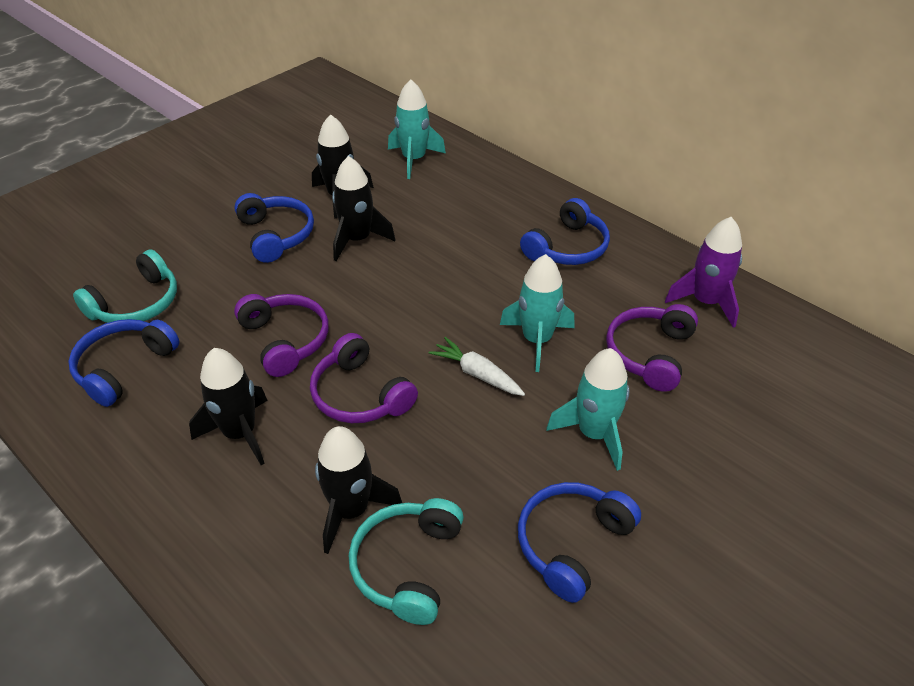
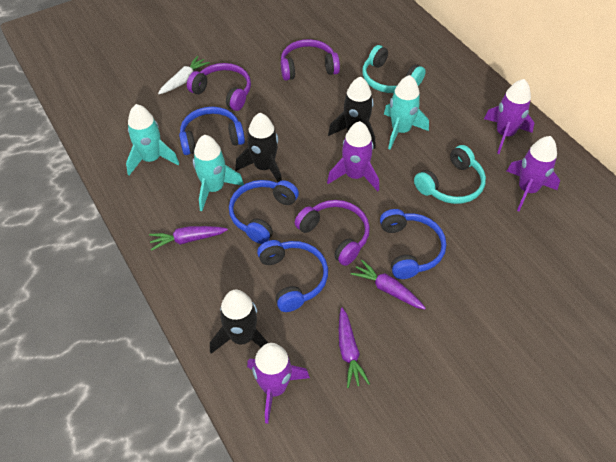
black rocket: 4 -> 3
purple carrot: 0 -> 3
purple rocket: 1 -> 4

